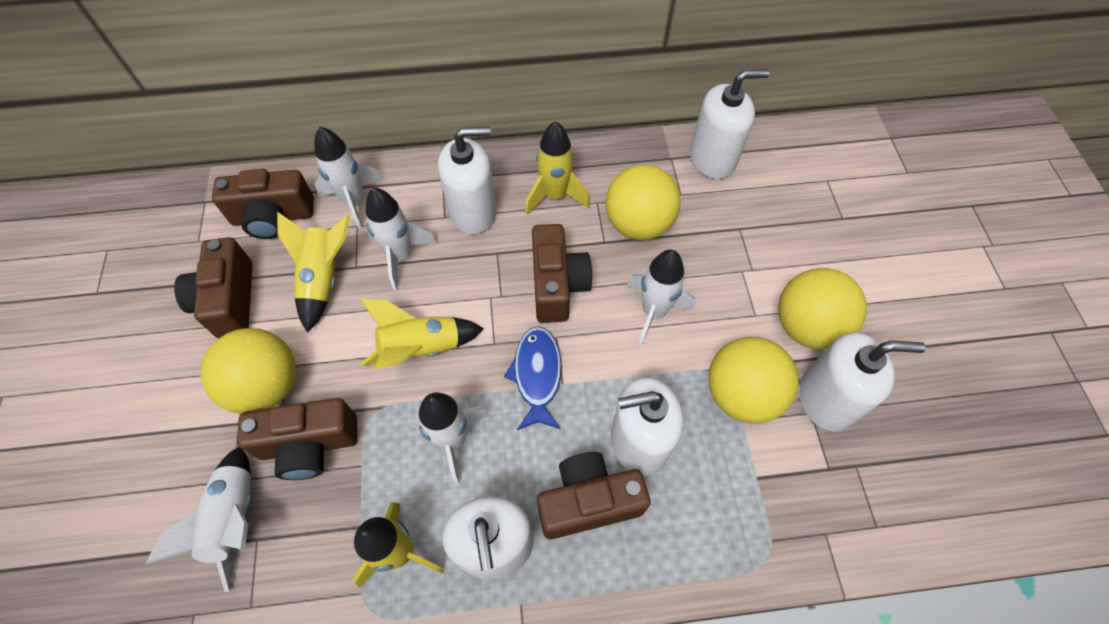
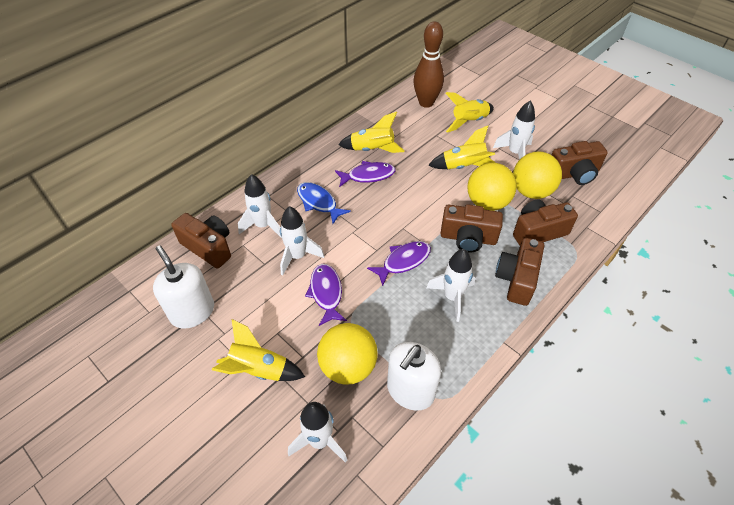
brown bowling pin: 0 -> 1
purple fish: 0 -> 3
white soap dispenser: 5 -> 2
yellow ball: 4 -> 3

